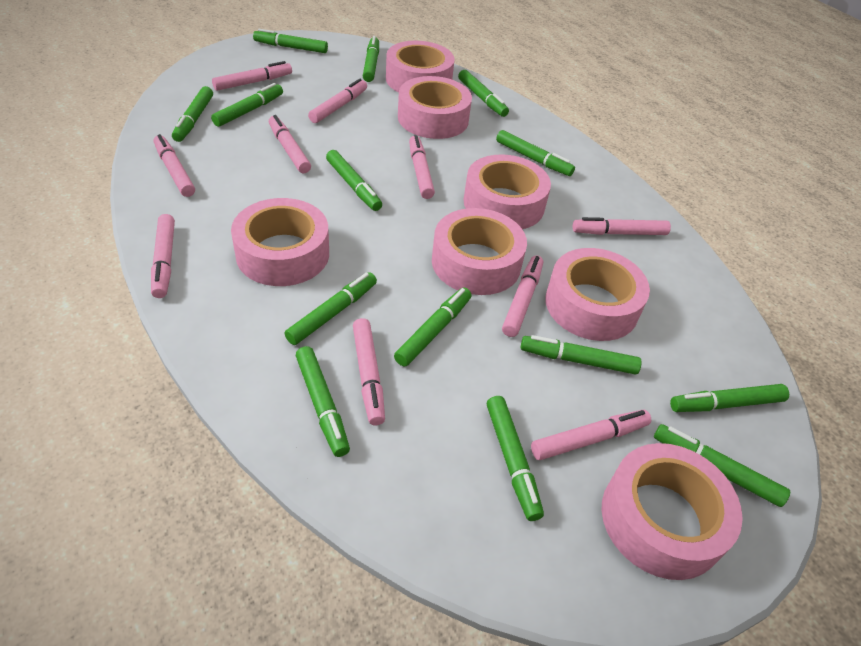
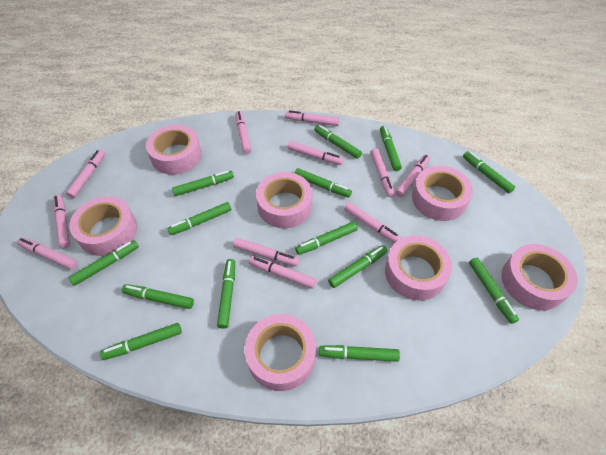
pink marker: 10 -> 11

